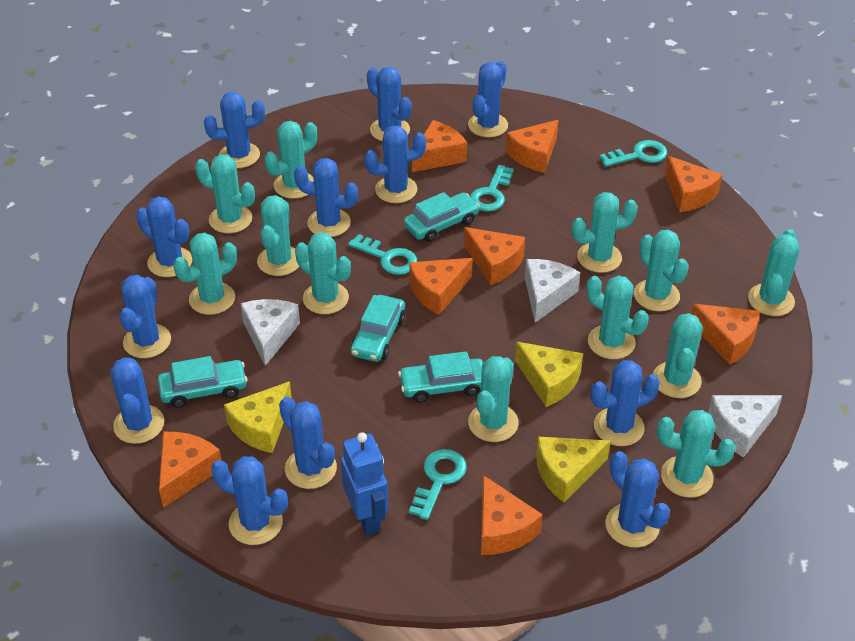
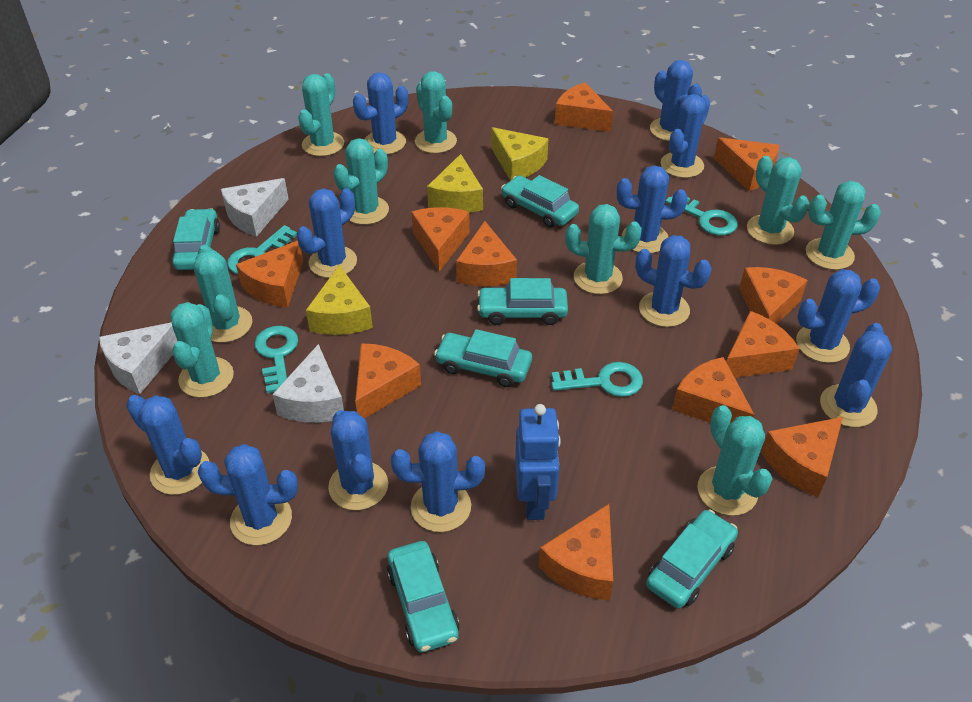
orange cheese: 8 -> 11
turquoise cactus: 12 -> 9
turquoise car: 4 -> 6

